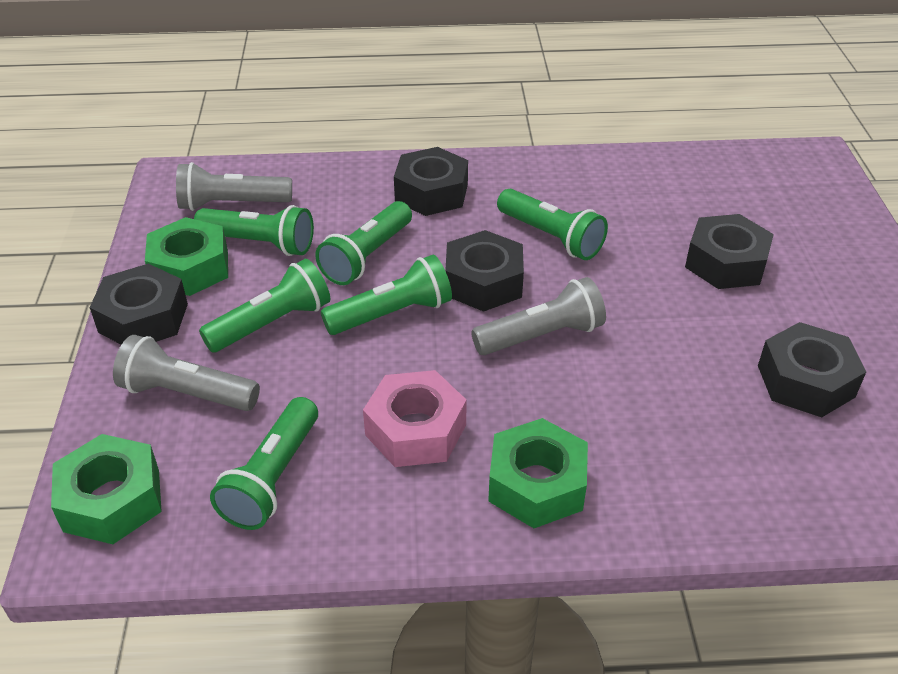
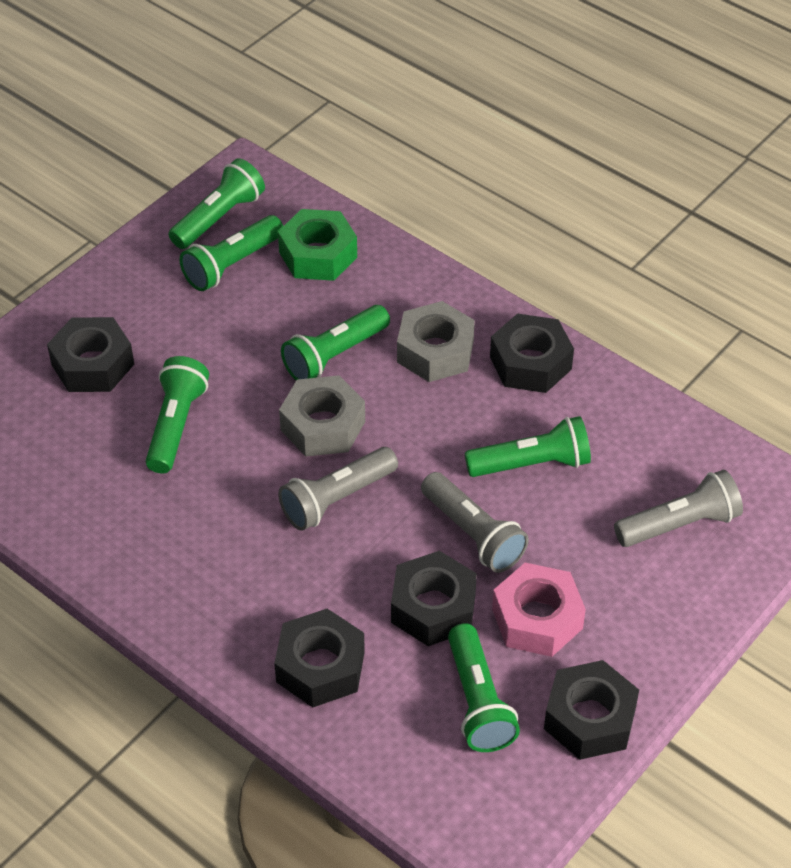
green nut: 3 -> 1
grey nut: 0 -> 2

